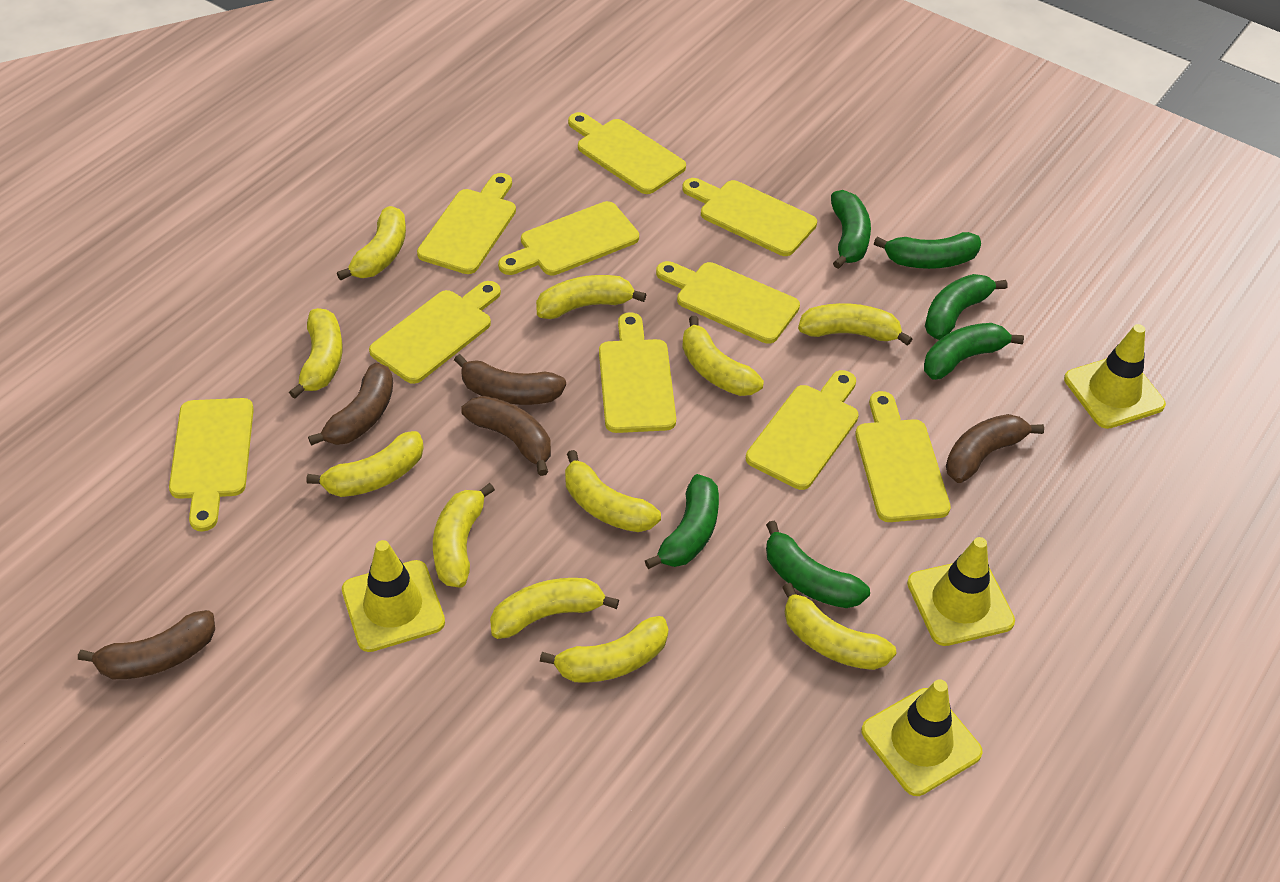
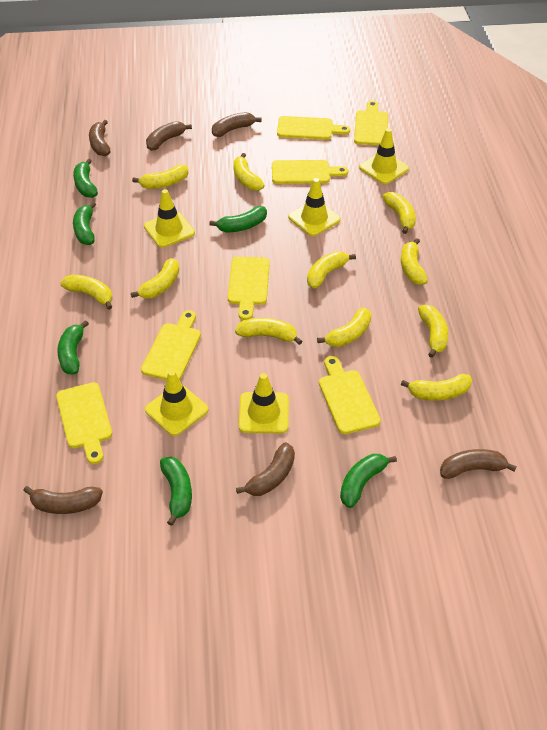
brown banana: 5 -> 6
yellow cutting board: 10 -> 7
yellow traffic cone: 4 -> 5

